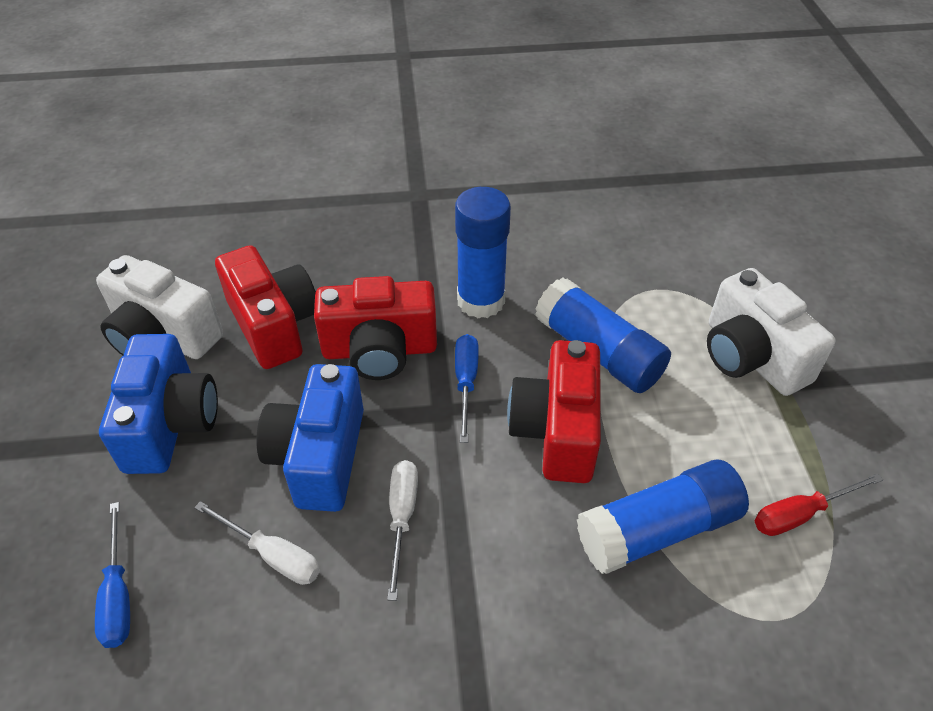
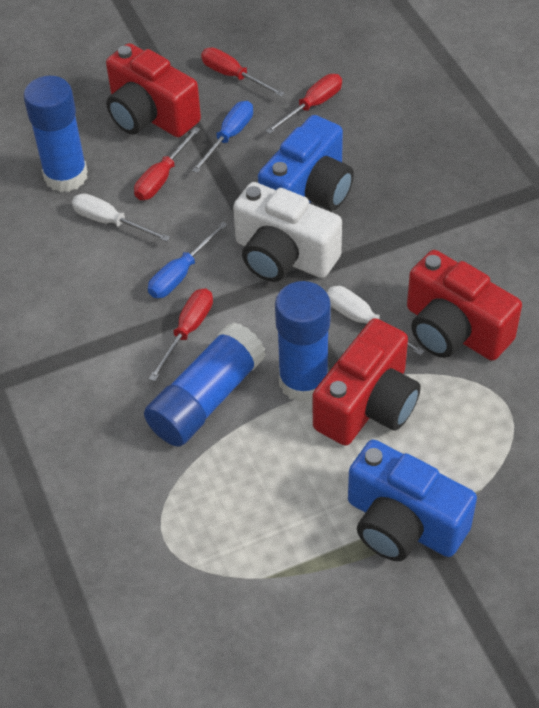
red screwdriver: 1 -> 4
white camera: 2 -> 1

